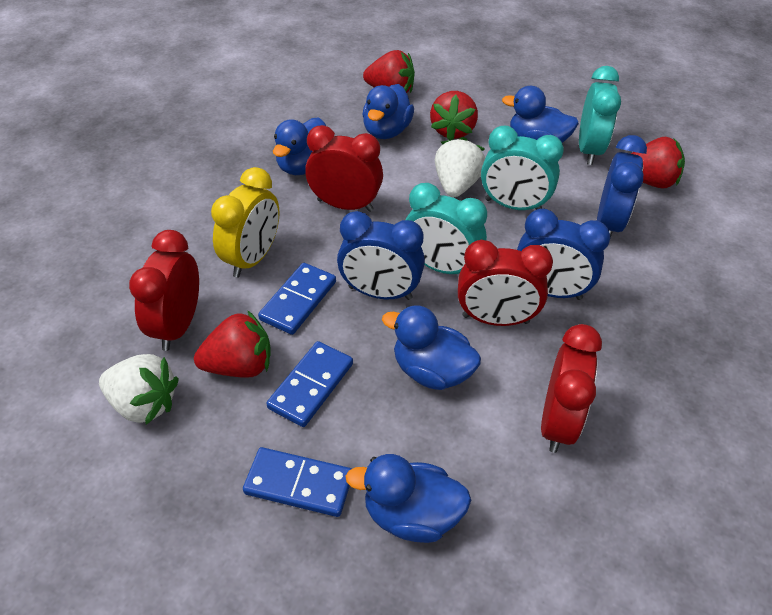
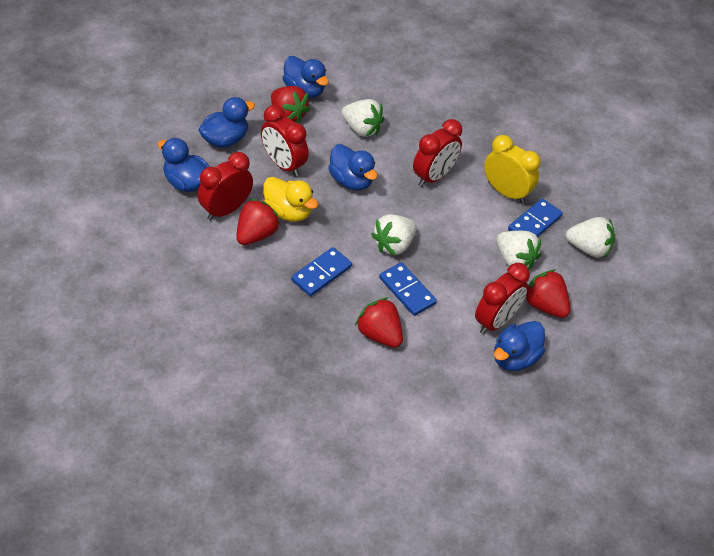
blue clock: 3 -> 0
turquoise clock: 3 -> 0
white strawberry: 2 -> 4
yellow duck: 0 -> 1

